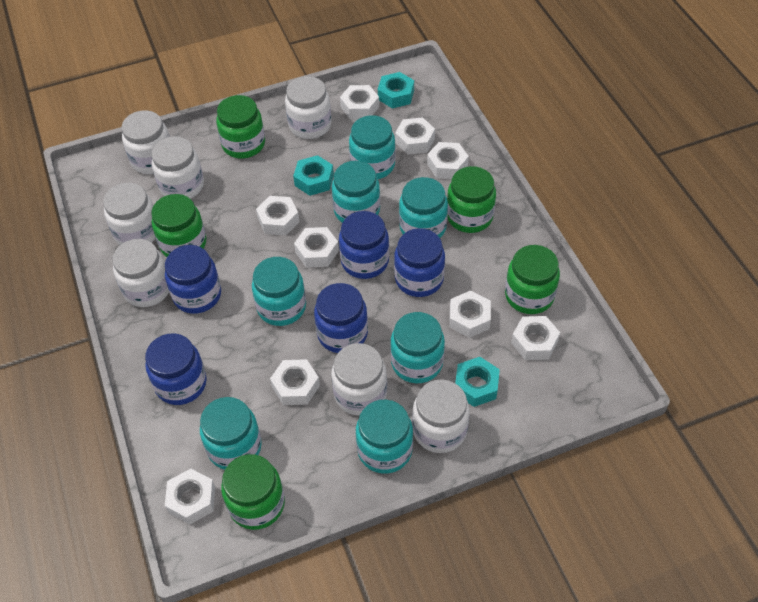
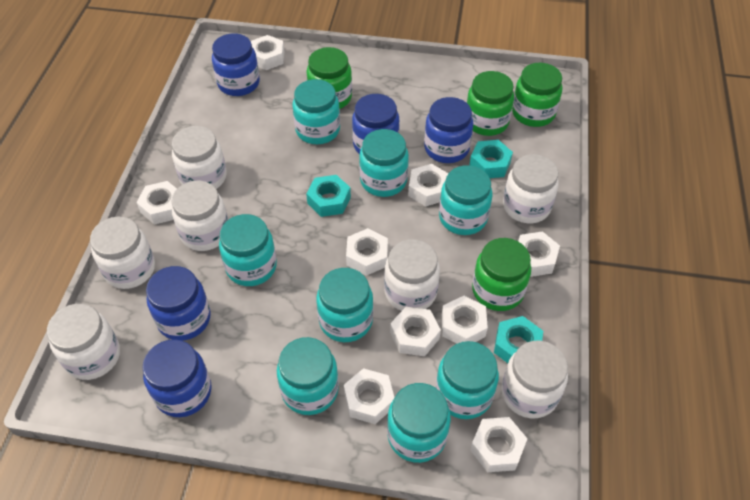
green jar: 5 -> 4
turquoise jar: 7 -> 8

